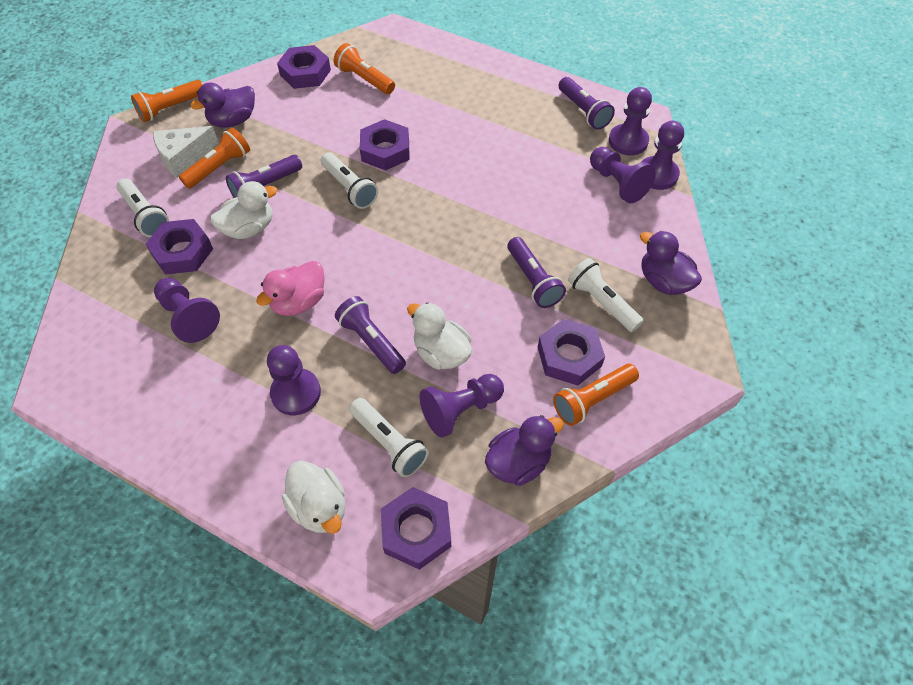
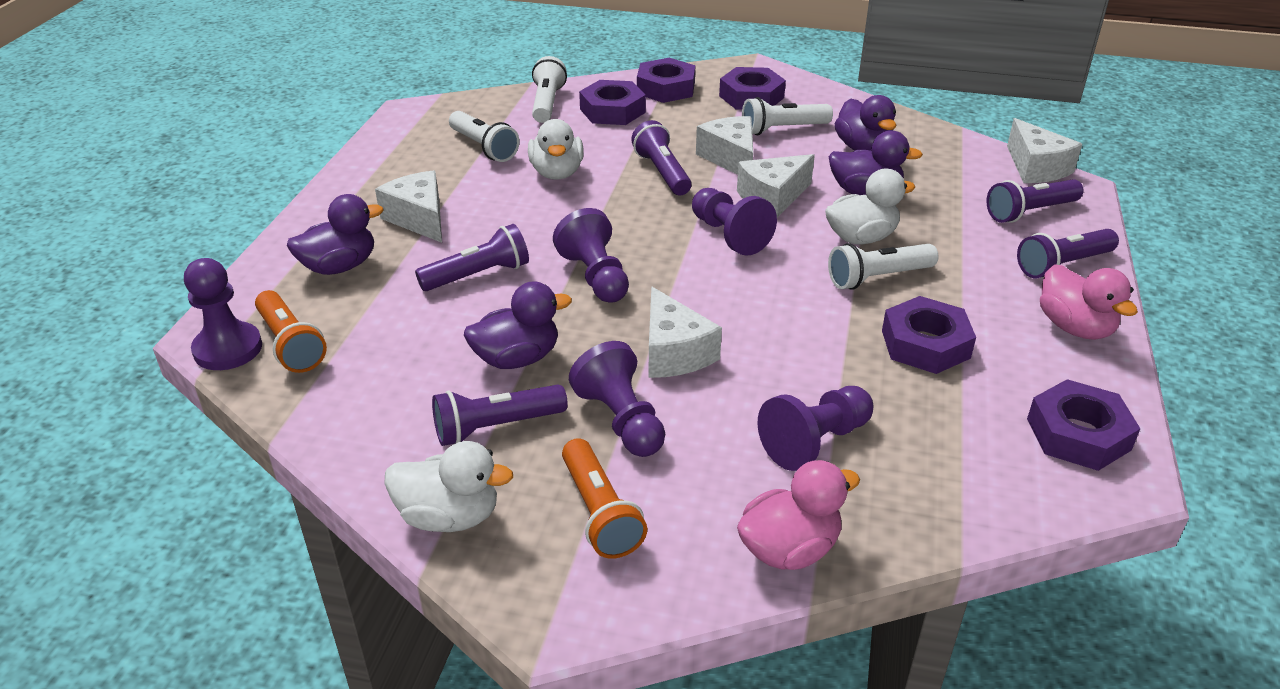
orange flashlight: 4 -> 2
pink duck: 1 -> 2
purple duck: 3 -> 4
purple flashlight: 4 -> 5
purple pawn: 6 -> 5
white cheese: 1 -> 5

